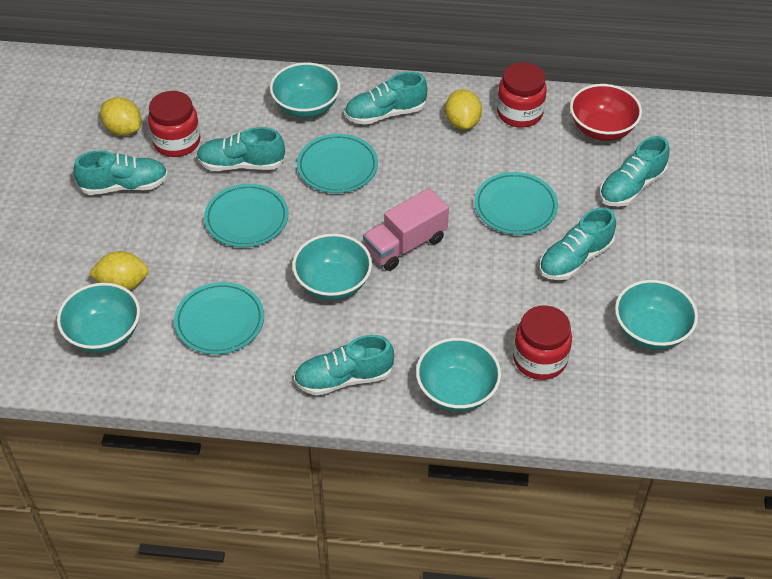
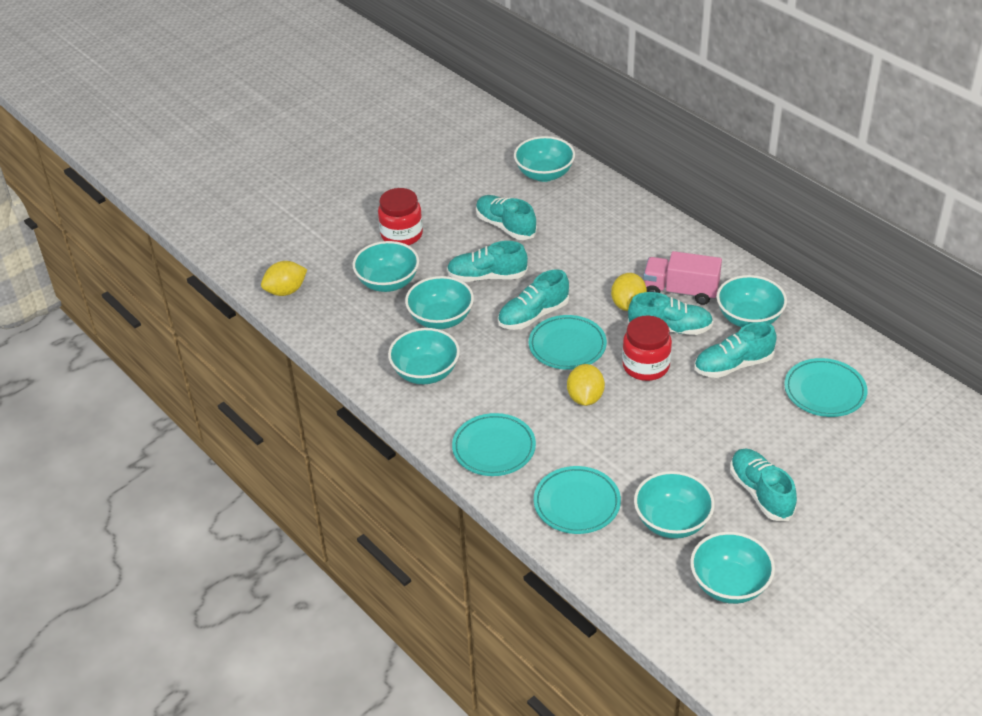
red bowl: 1 -> 0
red jar: 3 -> 2
turquoise bowl: 5 -> 7

